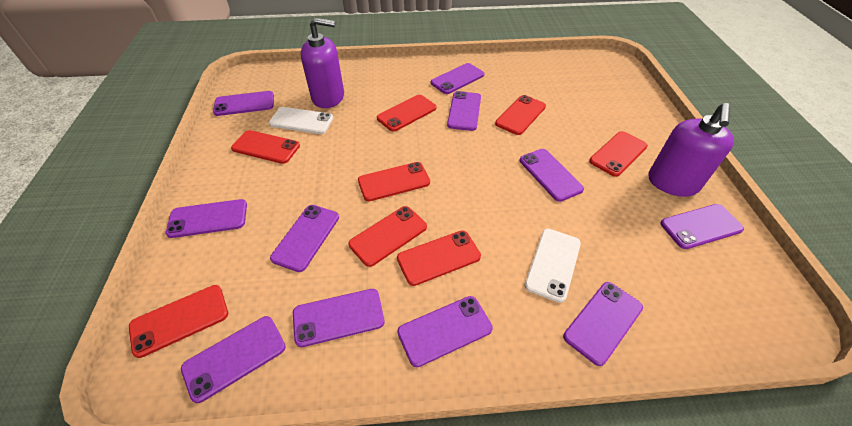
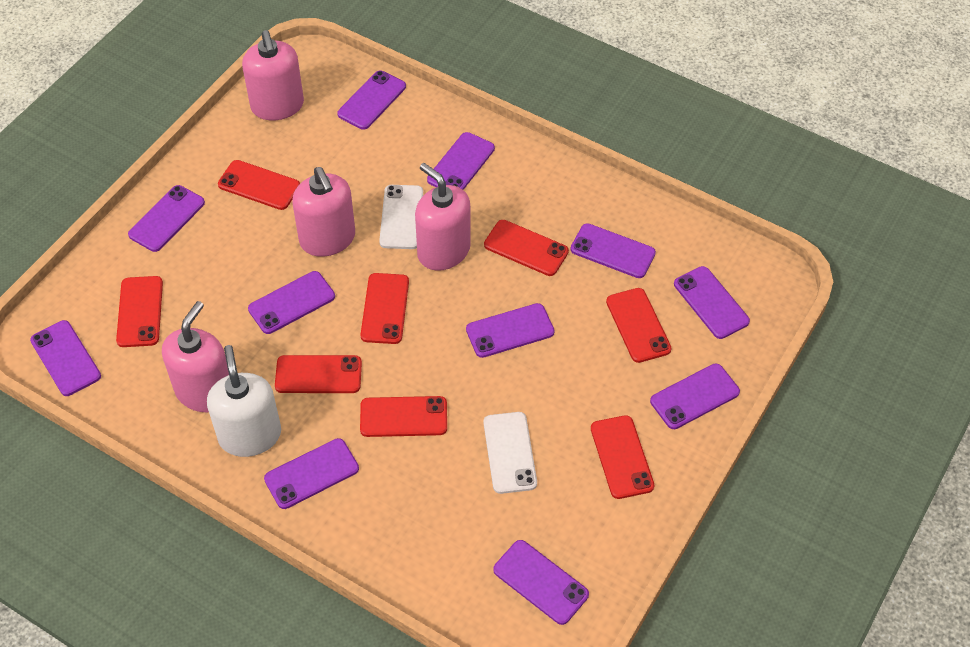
pink soap dispenser: 0 -> 4
purple soap dispenser: 2 -> 0
white soap dispenser: 0 -> 1

